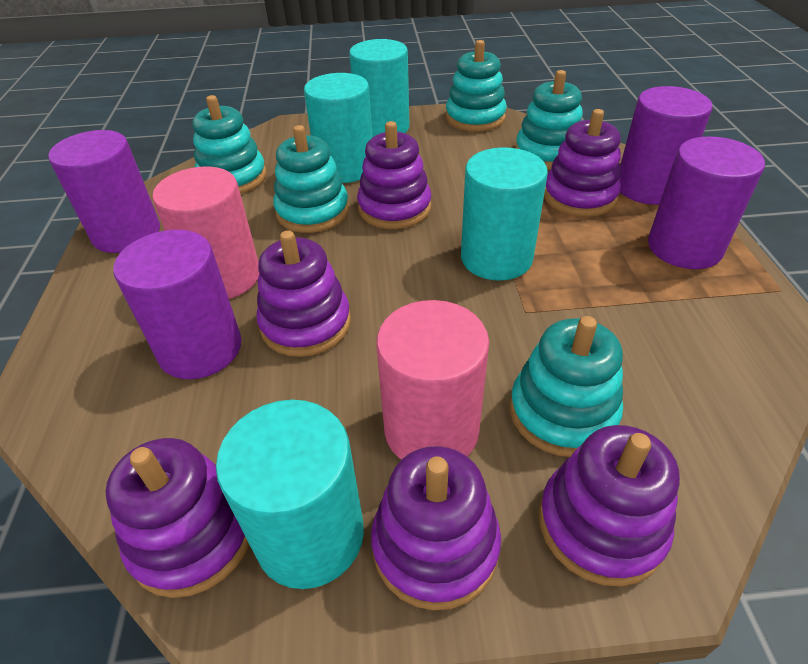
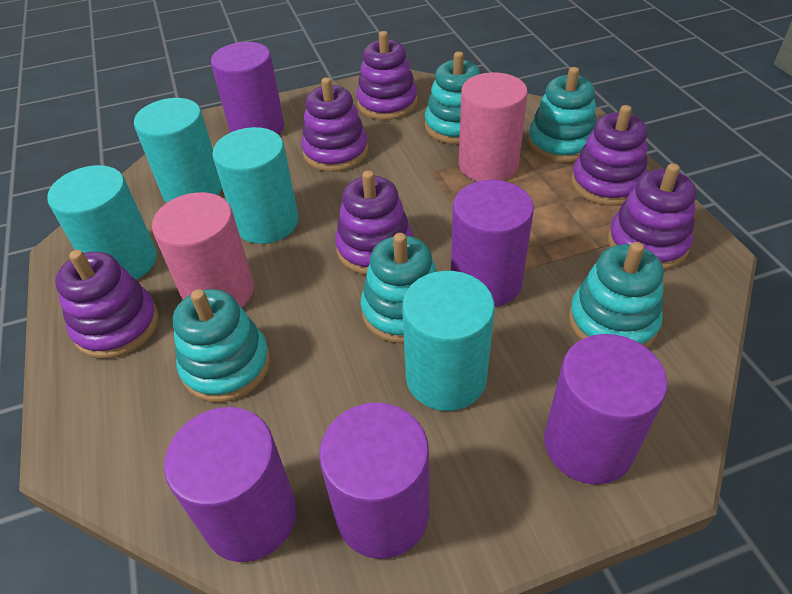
purple cylinder: 4 -> 5

